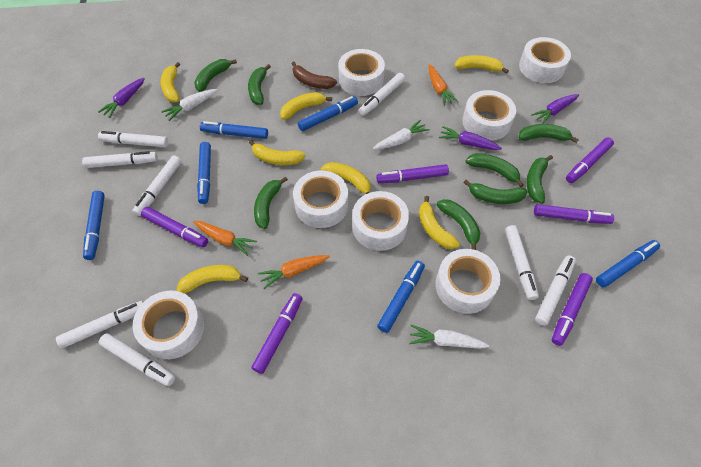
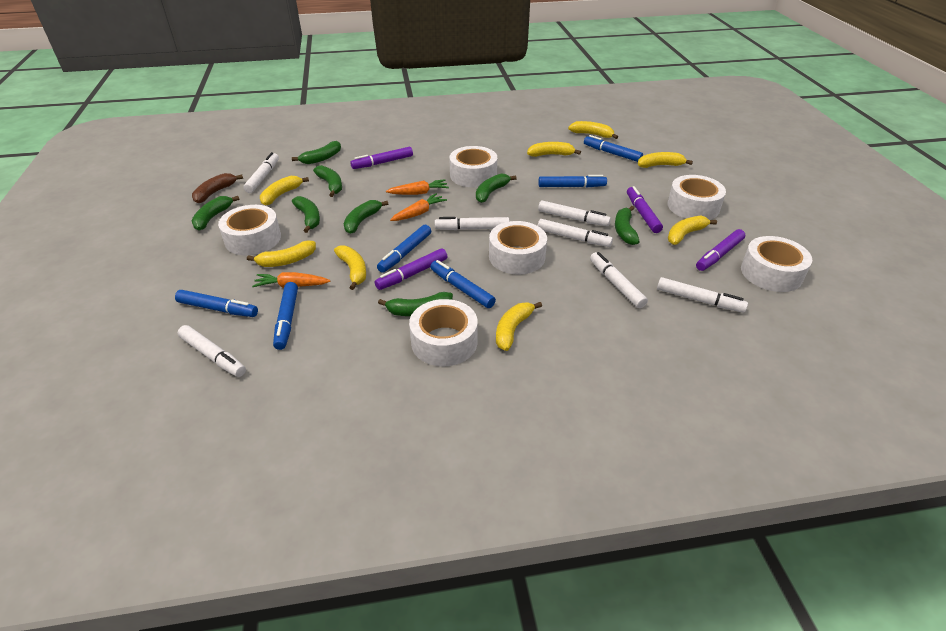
purple carrot: 3 -> 0
purple marker: 6 -> 4
white carrot: 3 -> 0
white marker: 8 -> 7
white tape: 7 -> 6
yellow banana: 7 -> 8

